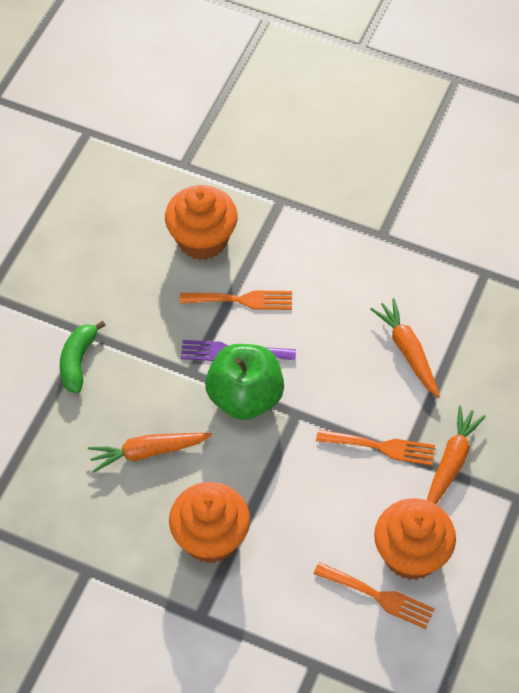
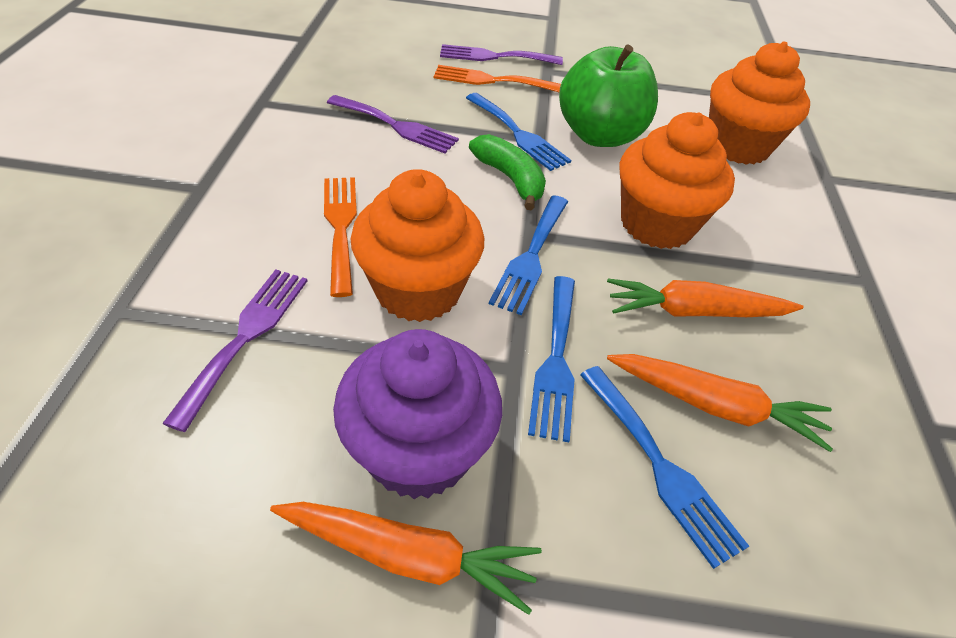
blue fork: 0 -> 4
orange fork: 3 -> 2
purple cupcake: 0 -> 1
purple fork: 1 -> 3

